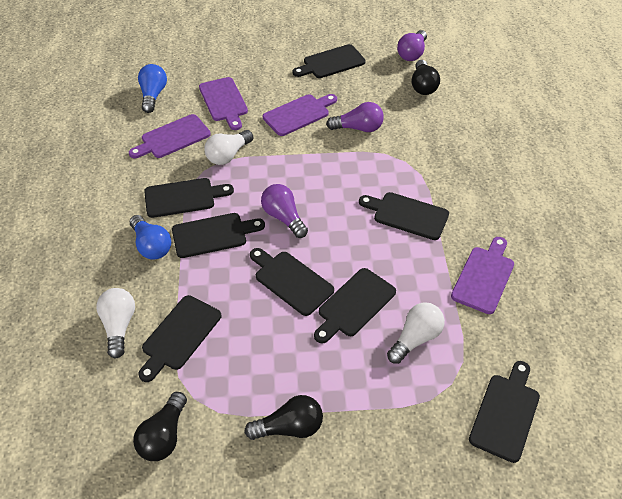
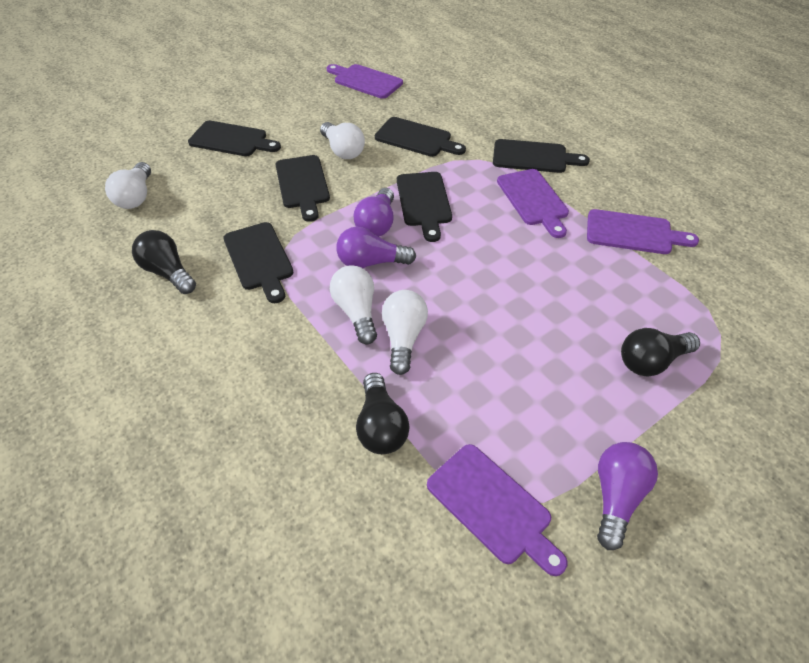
black cutting board: 8 -> 6
blue light bulb: 2 -> 0
white light bulb: 3 -> 4

